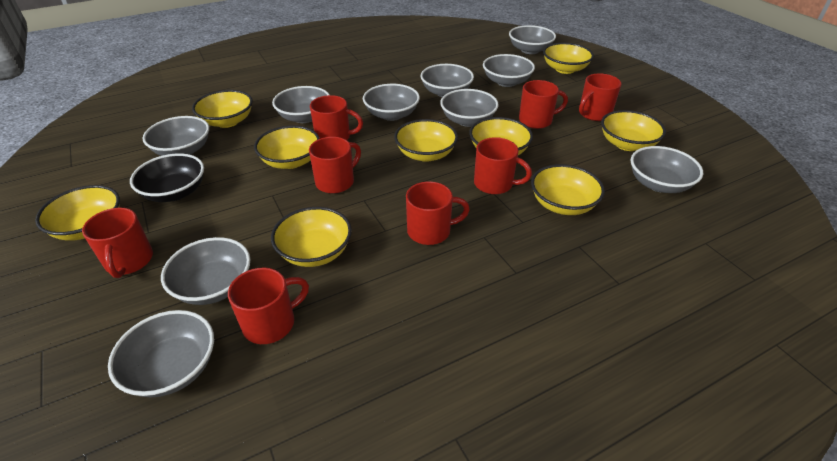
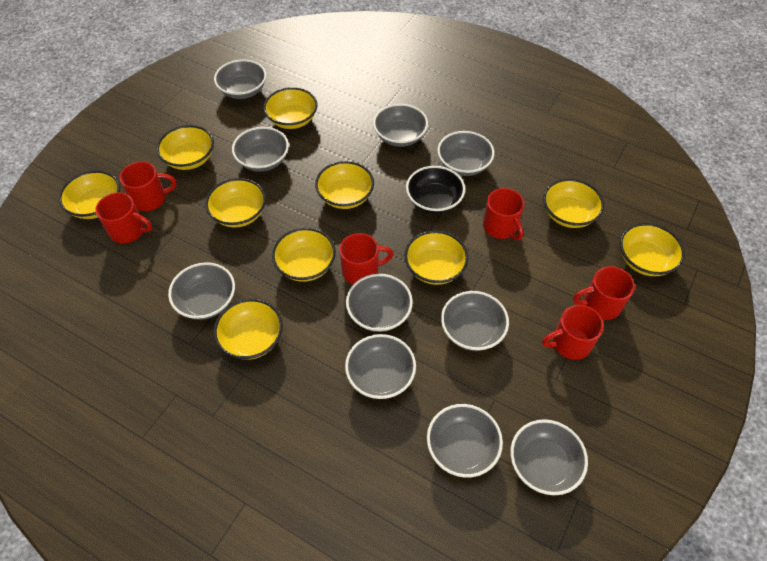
red mug: 8 -> 6
yellow bowl: 9 -> 10

